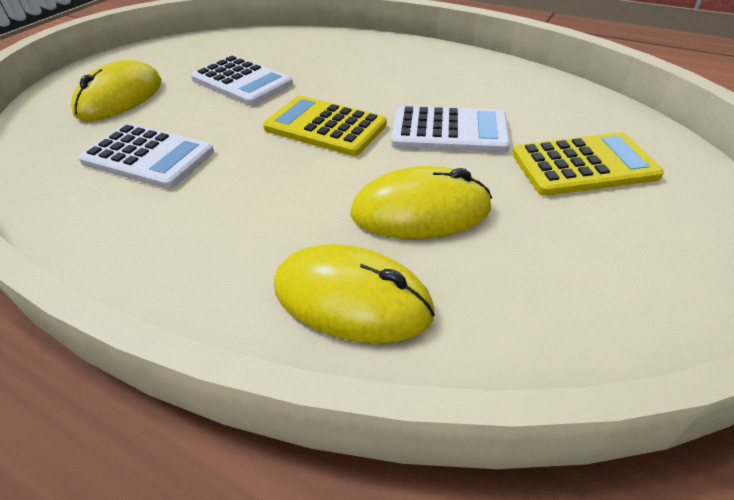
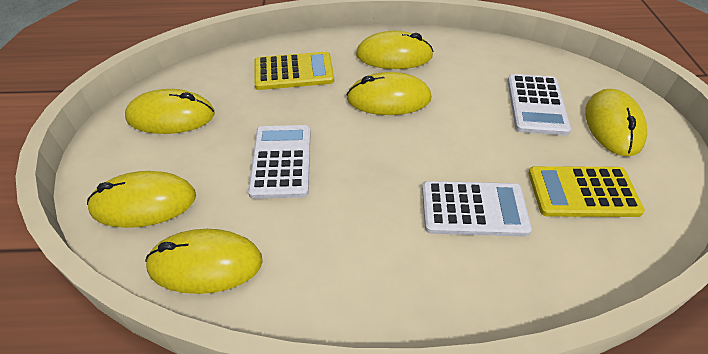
yellow mouse: 3 -> 6

